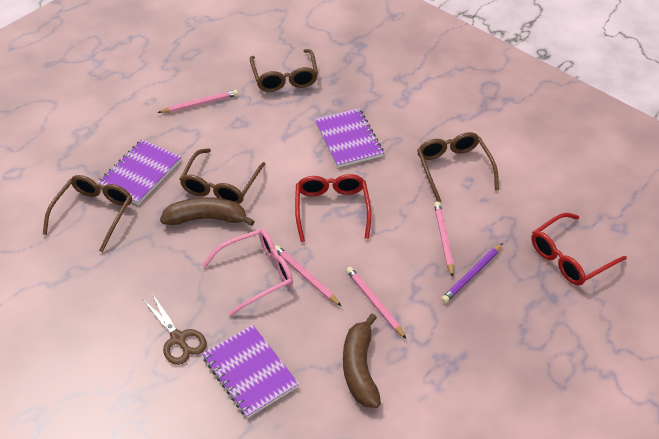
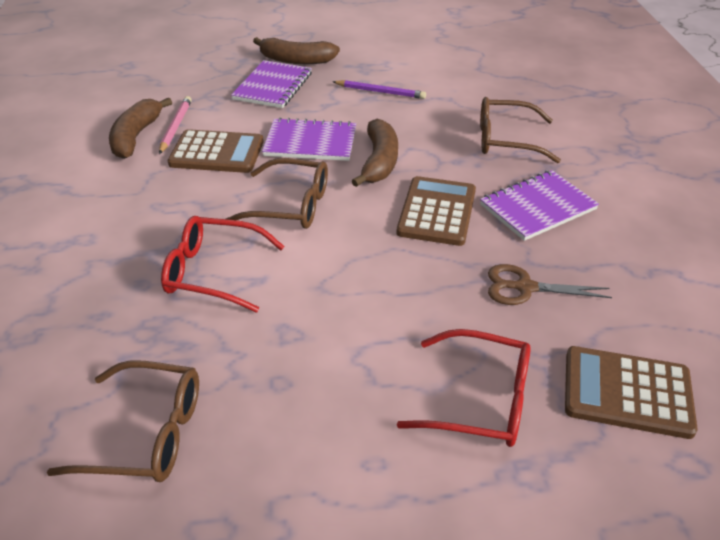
brown banana: 2 -> 3
brown calculator: 0 -> 3
brown glasses: 4 -> 3
pink glasses: 1 -> 0
pink pencil: 4 -> 1

